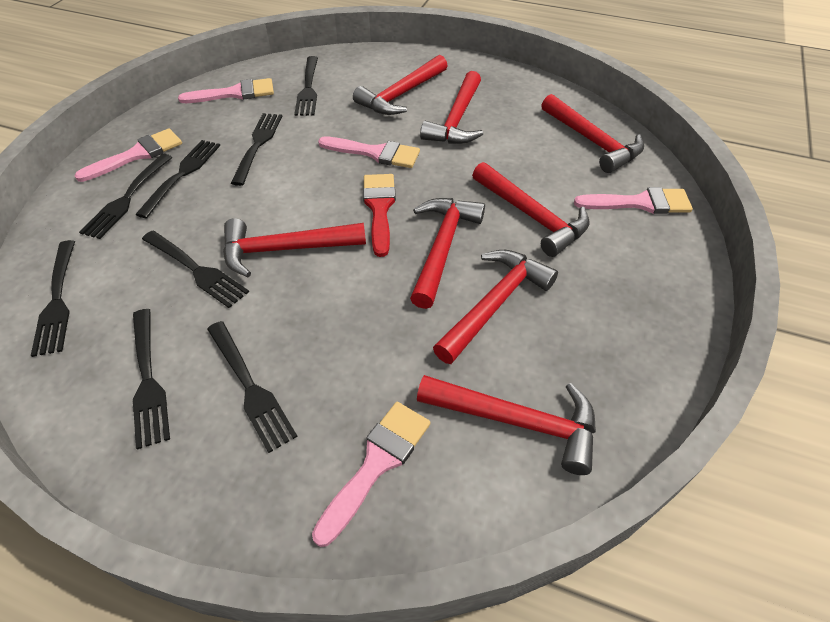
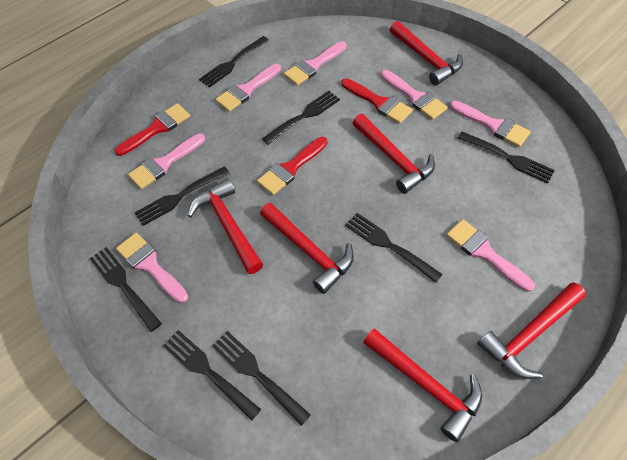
pink brush: 5 -> 7
red brush: 1 -> 3
red hammer: 8 -> 6

